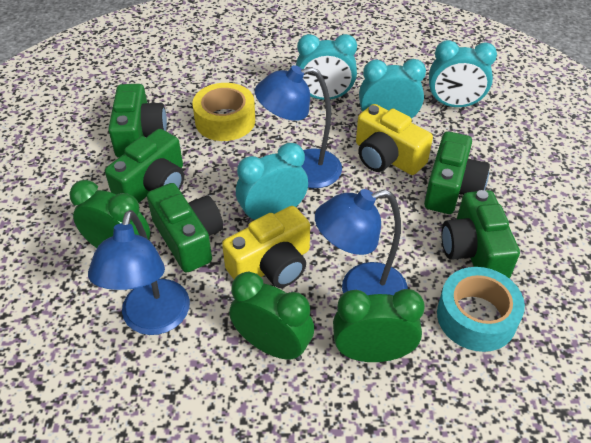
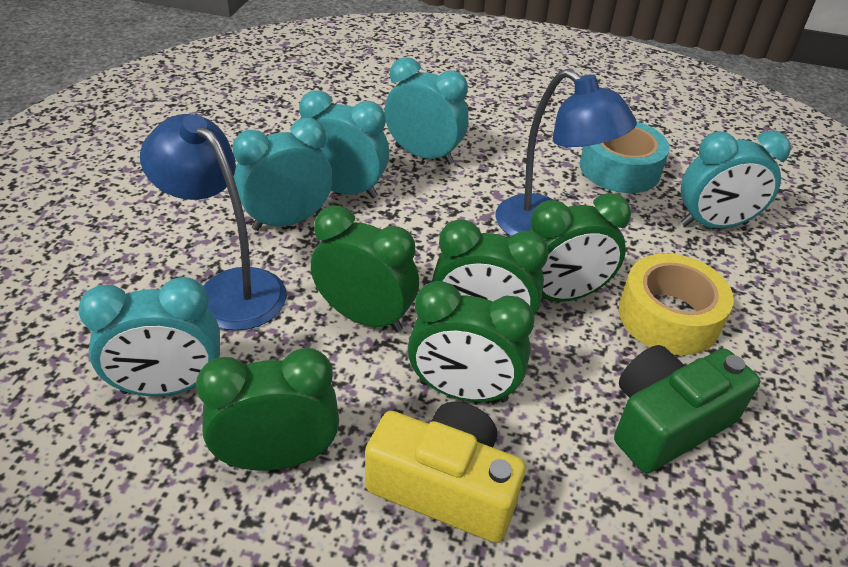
blue lamp: 3 -> 2
green camera: 5 -> 1
green clock: 3 -> 5
turquoise clock: 4 -> 5
yellow camera: 2 -> 1

